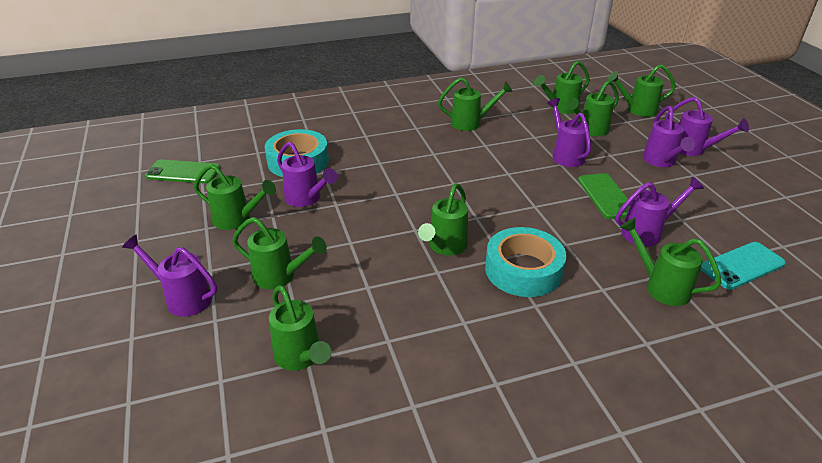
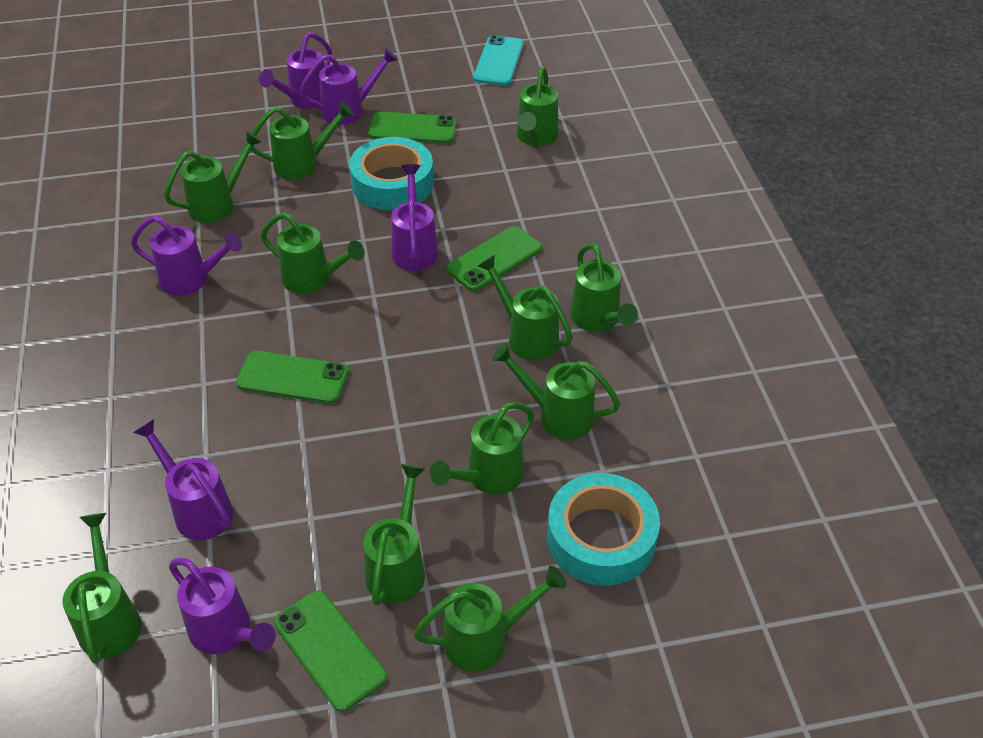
green phone: 2 -> 4
green watering can: 9 -> 11

